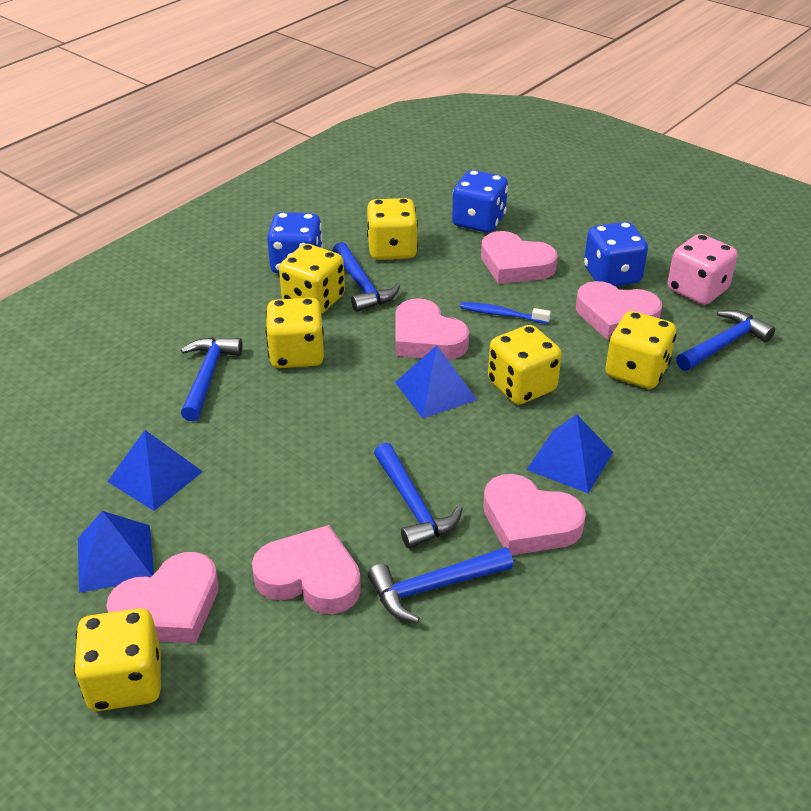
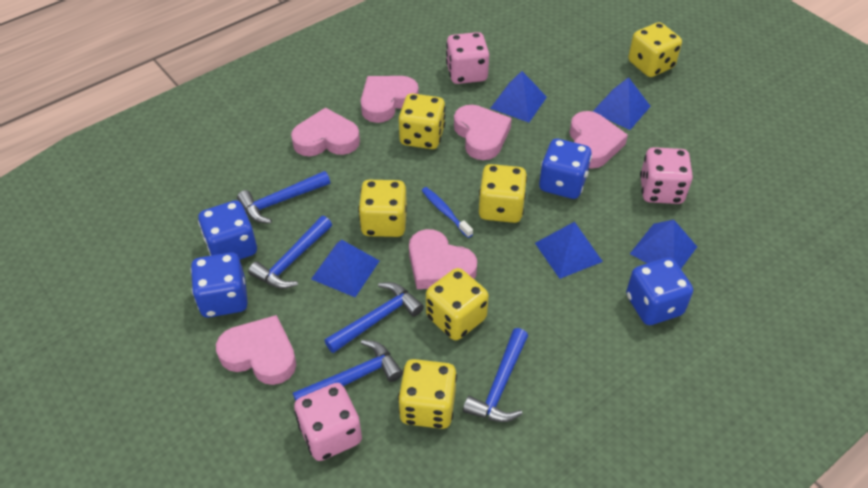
blue dice: 3 -> 4
blue pyramid: 4 -> 5
pink dice: 1 -> 3

